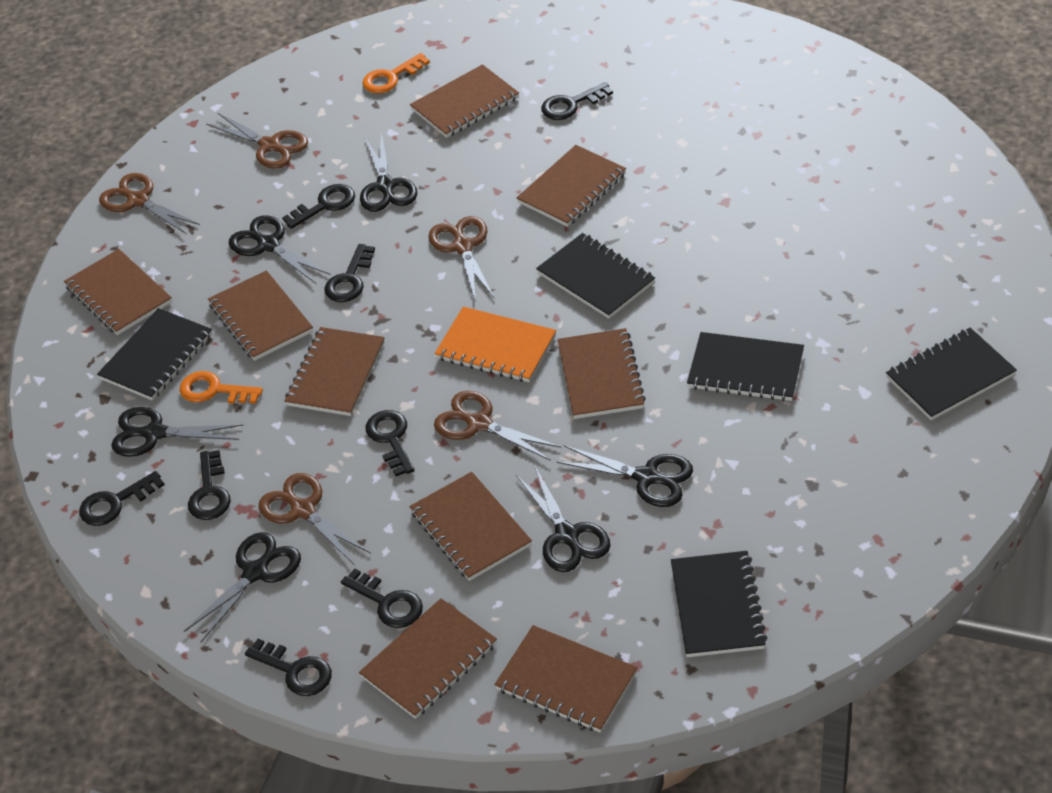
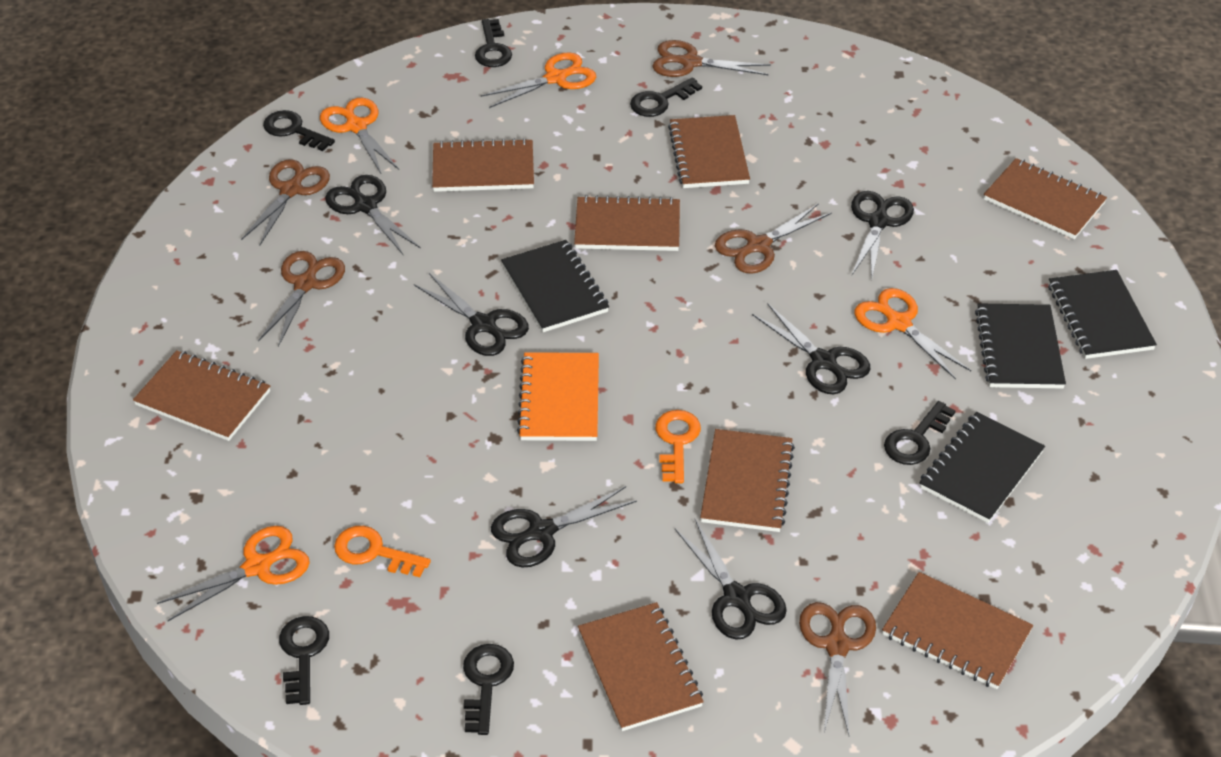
black key: 8 -> 6
black notebook: 5 -> 4
brown notebook: 9 -> 8
orange scissors: 0 -> 4

